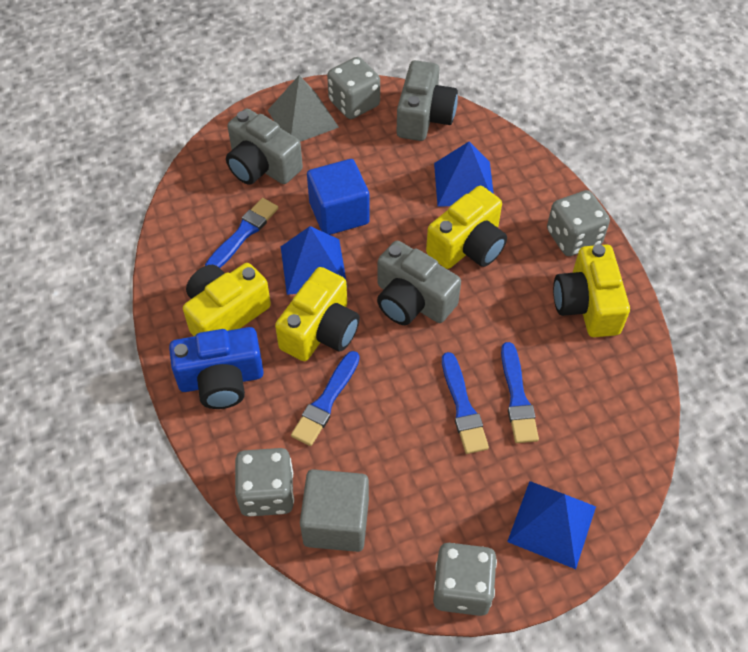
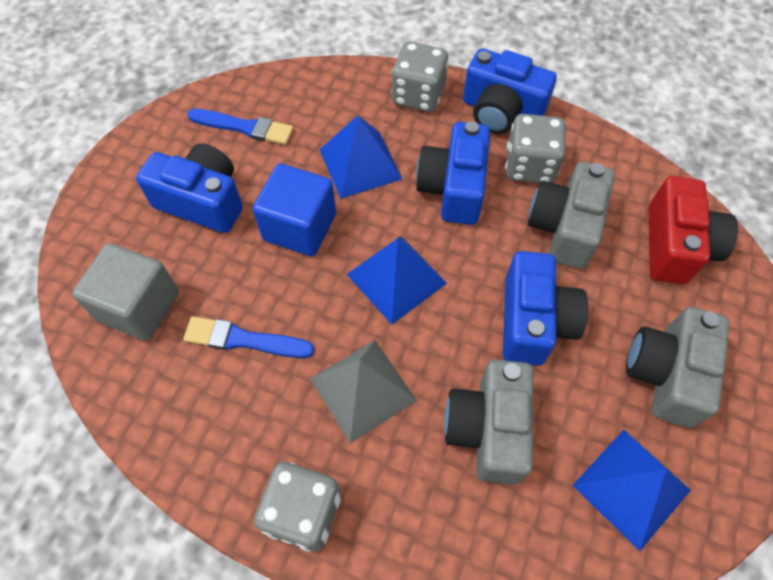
blue brush: 4 -> 2
blue camera: 1 -> 4
grey dice: 4 -> 3
red camera: 0 -> 1
yellow camera: 4 -> 0

